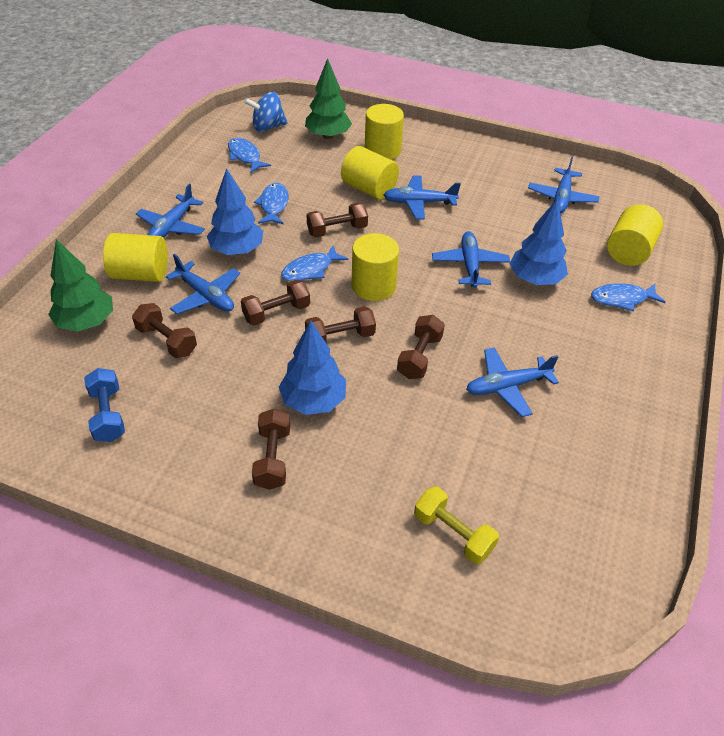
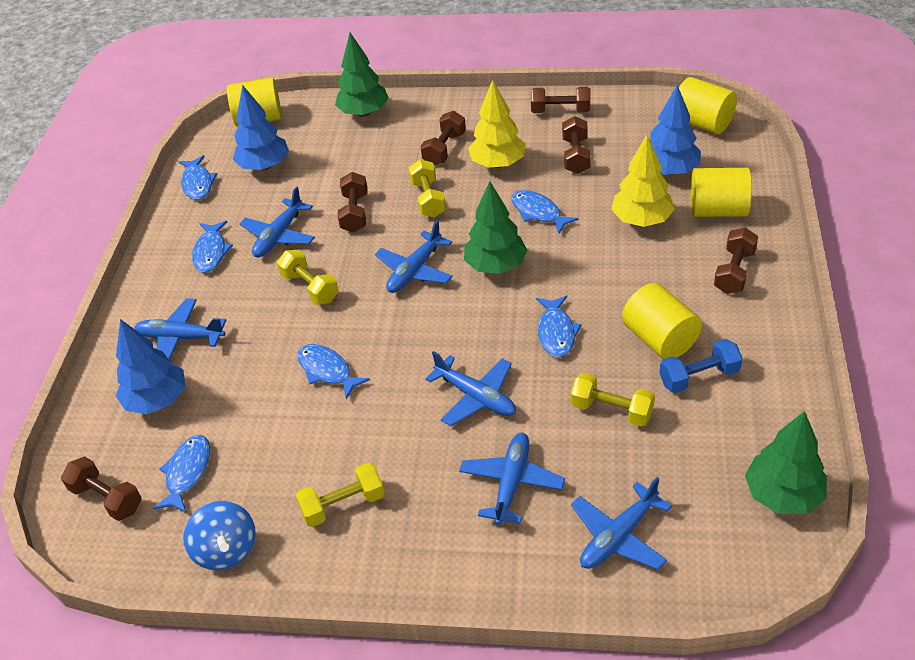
blue fish: 4 -> 6
green tree: 2 -> 3
yellow cylinder: 5 -> 4
yellow dumbbell: 1 -> 4
yellow tree: 0 -> 2

